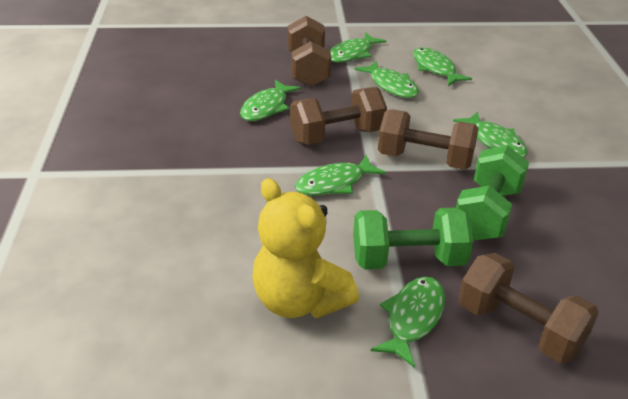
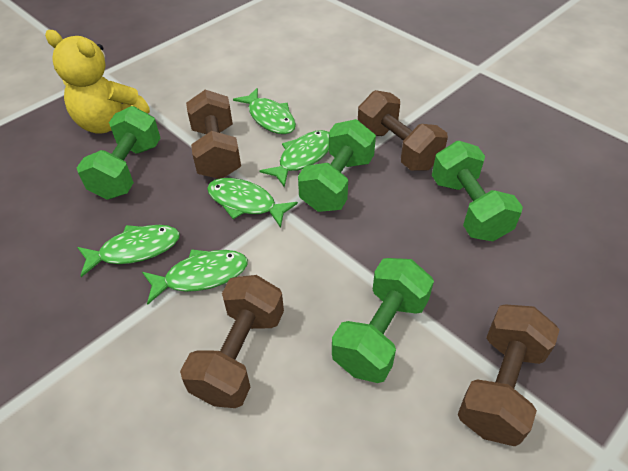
green dumbbell: 2 -> 4
green fish: 7 -> 5

